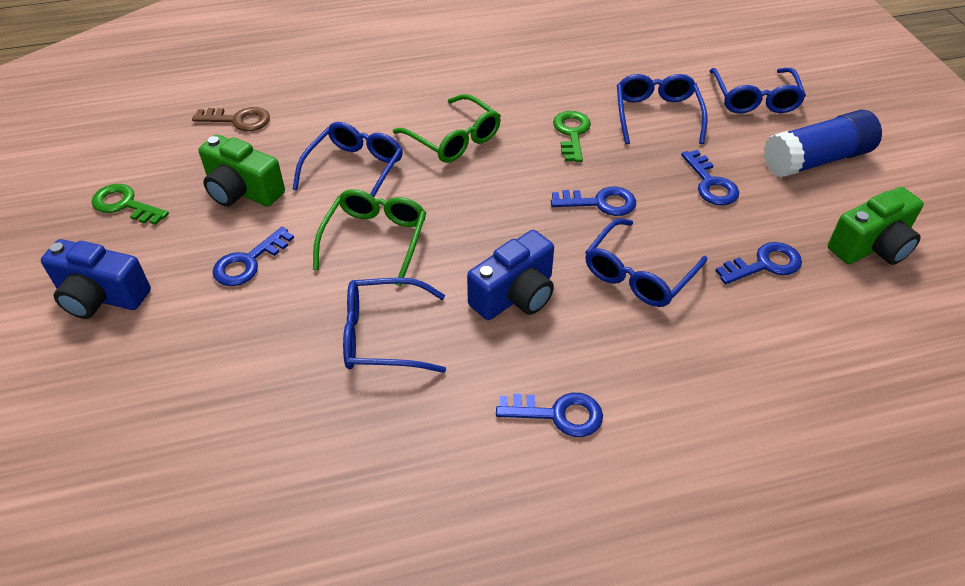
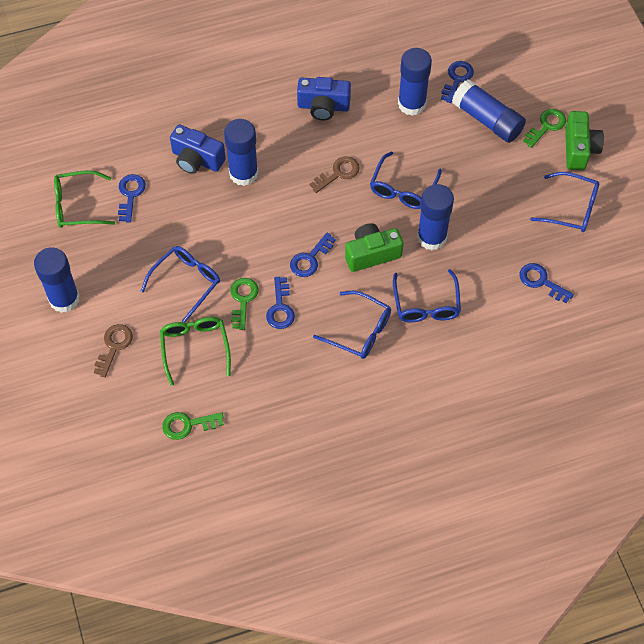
blue glue stick: 1 -> 5
brown key: 1 -> 2
green key: 2 -> 3

